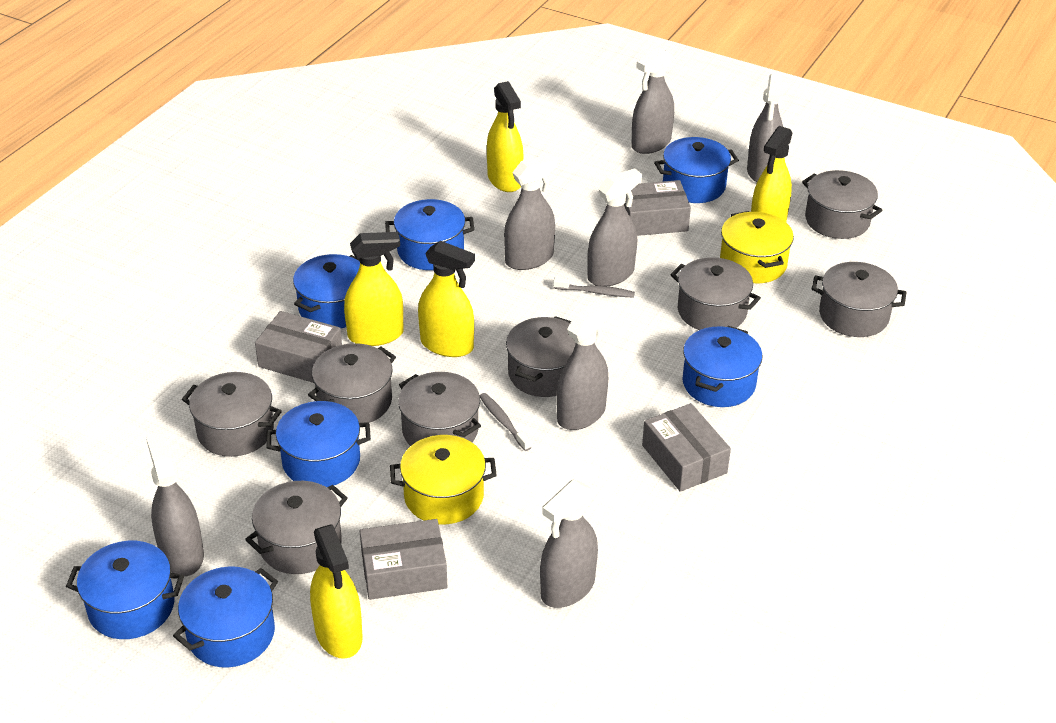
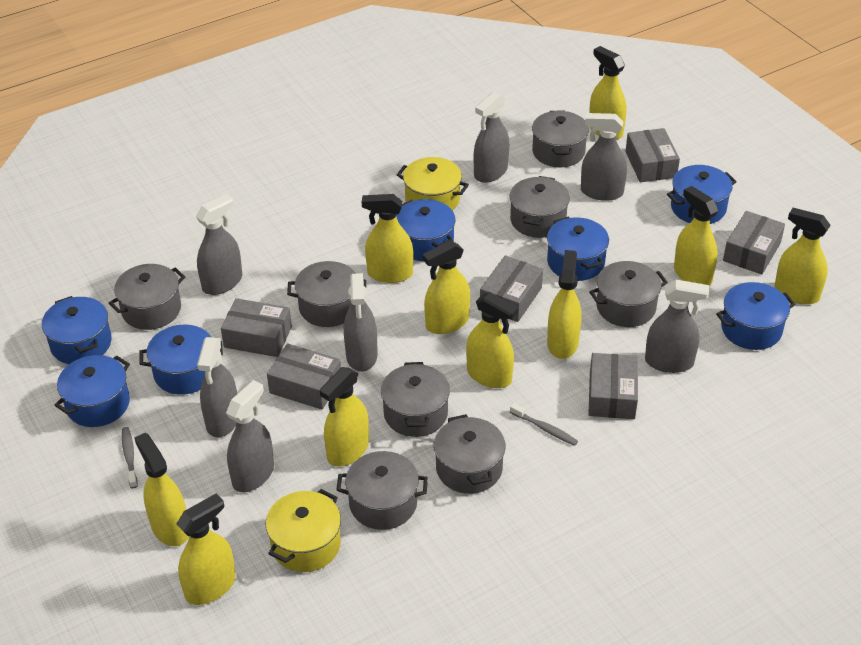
grey box: 4 -> 6
yellow spray bottle: 5 -> 10

